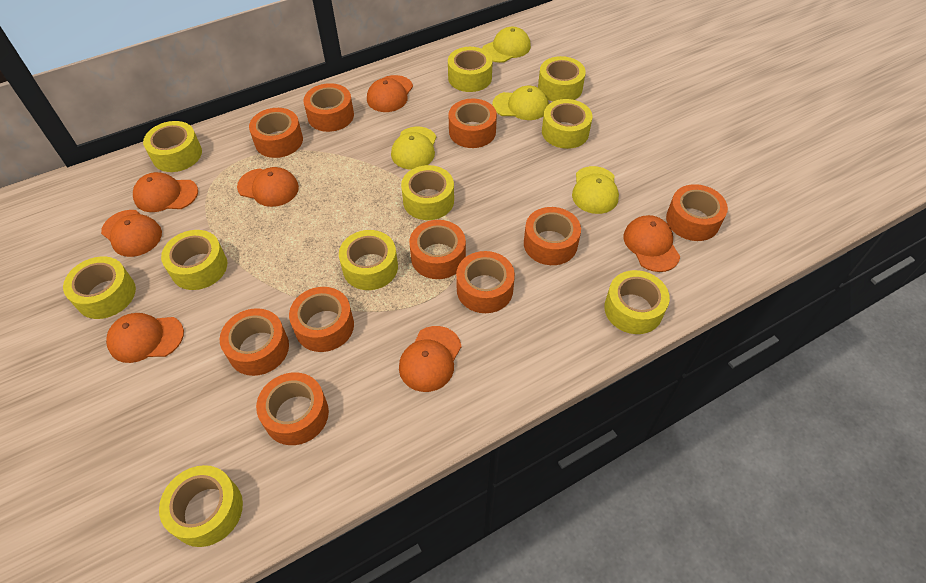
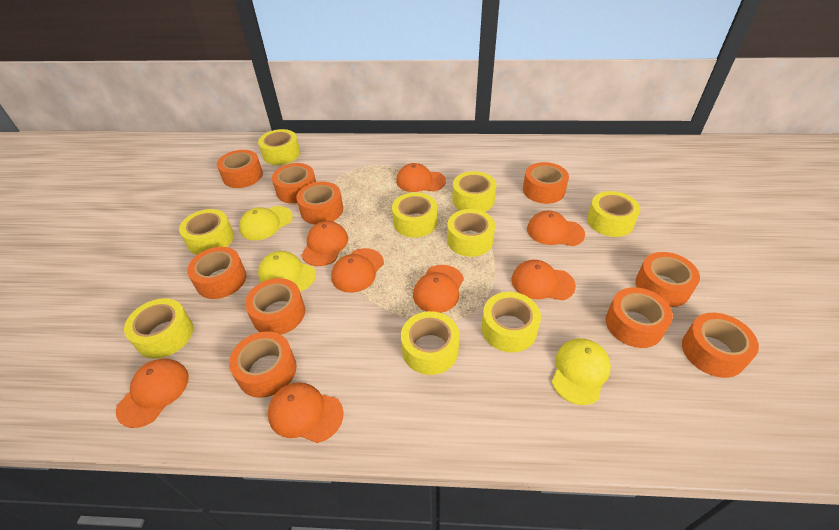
orange cap: 7 -> 8
yellow cap: 4 -> 3
yellow tape: 10 -> 9

